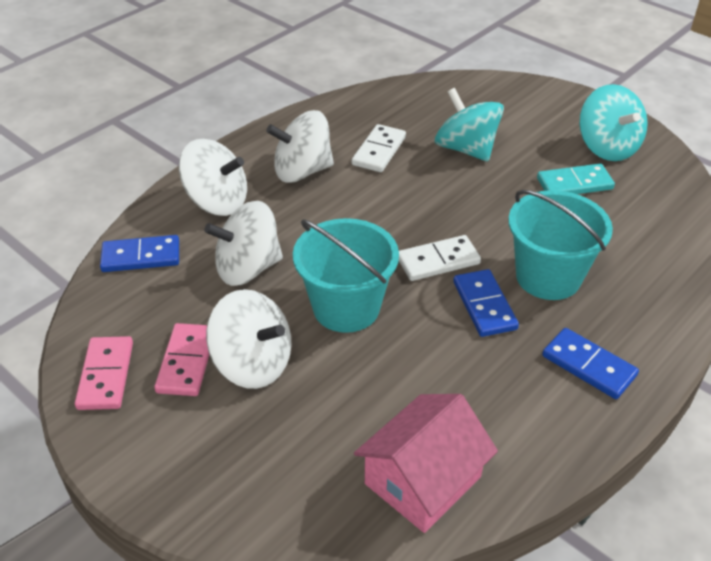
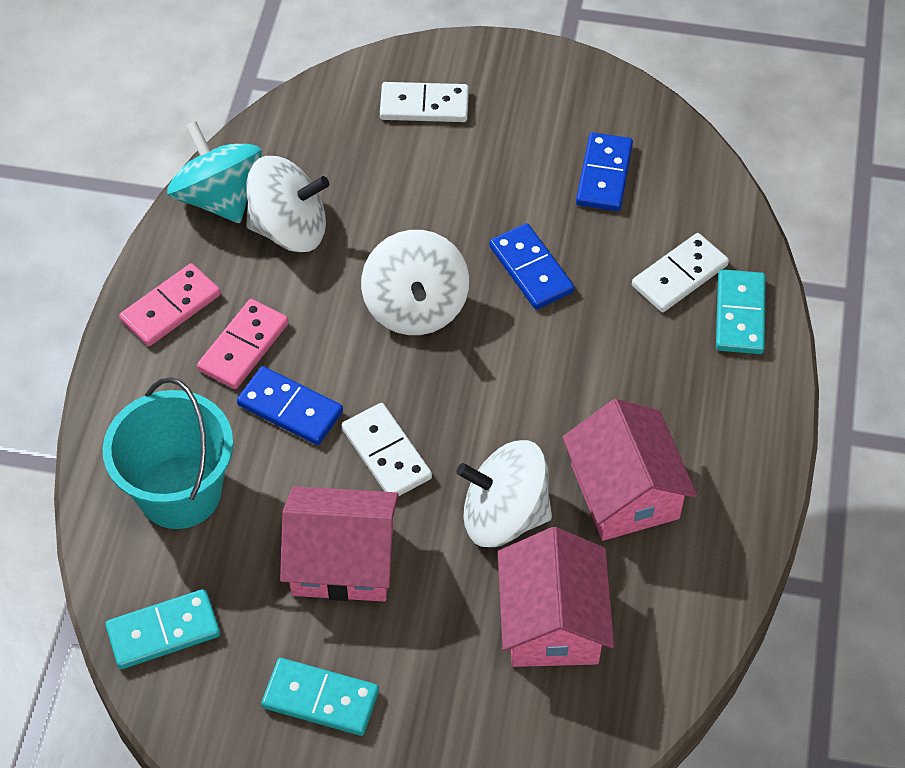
pink house: 1 -> 3
turquoise bucket: 2 -> 1
turquoise domino: 1 -> 3
turquoise spinning top: 2 -> 1
white domino: 2 -> 3
white spinning top: 4 -> 3

